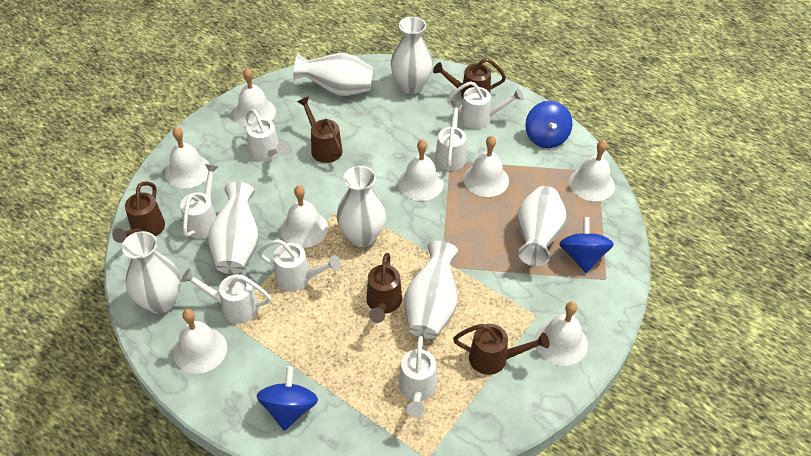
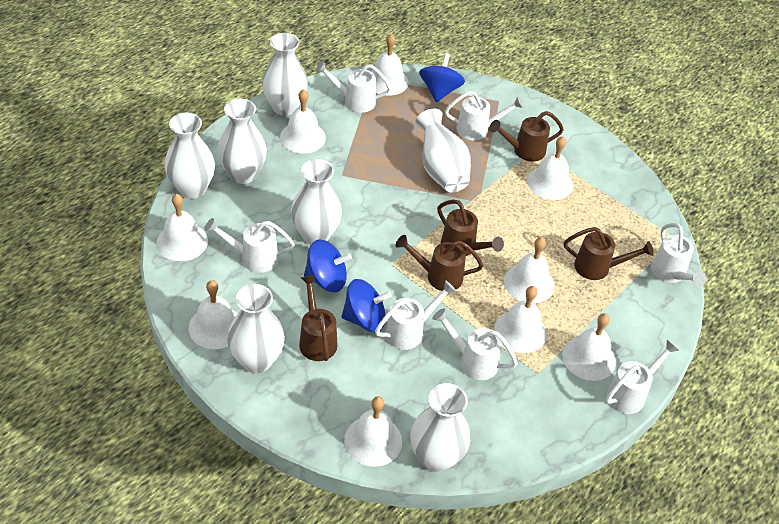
white bell: 8 -> 9

